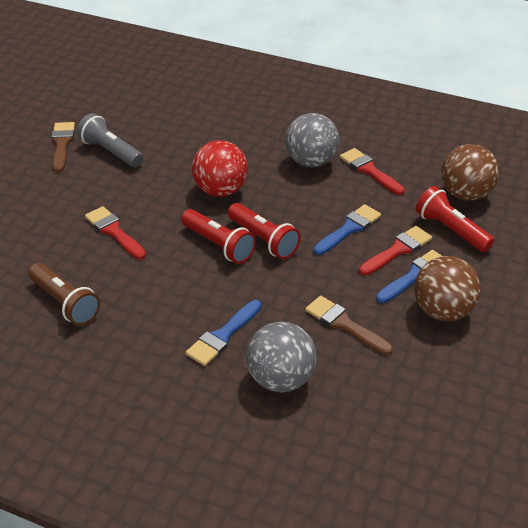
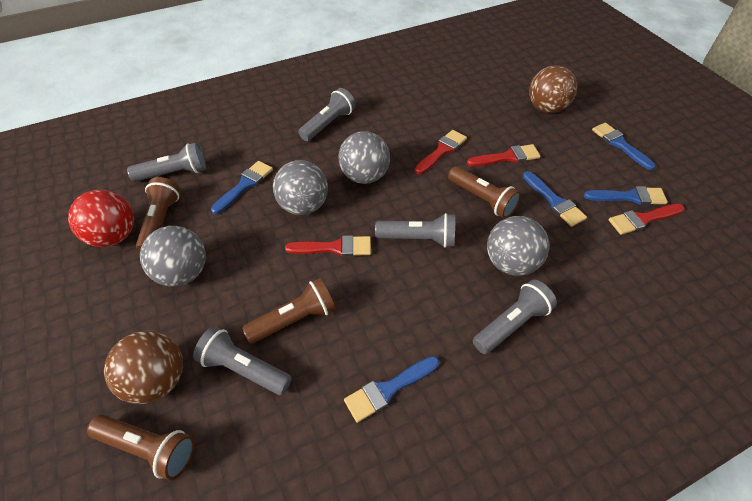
blue brush: 3 -> 5
brown brush: 2 -> 0
brown flashlight: 1 -> 4
grey ball: 2 -> 4
grey flashlight: 1 -> 5
red brush: 3 -> 4
red flashlight: 3 -> 0

